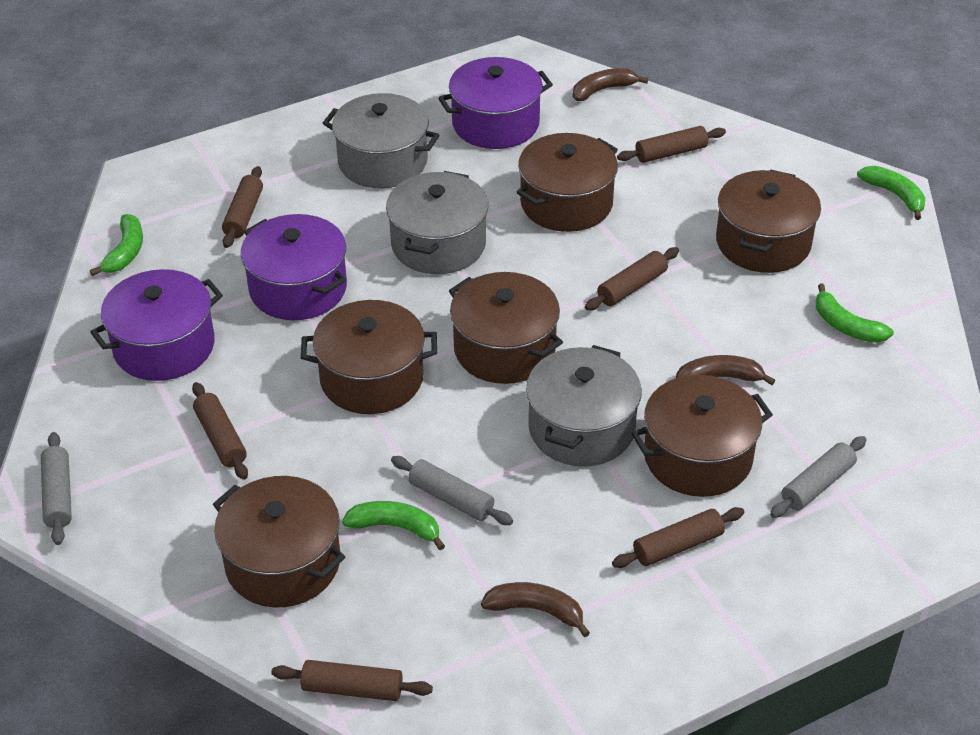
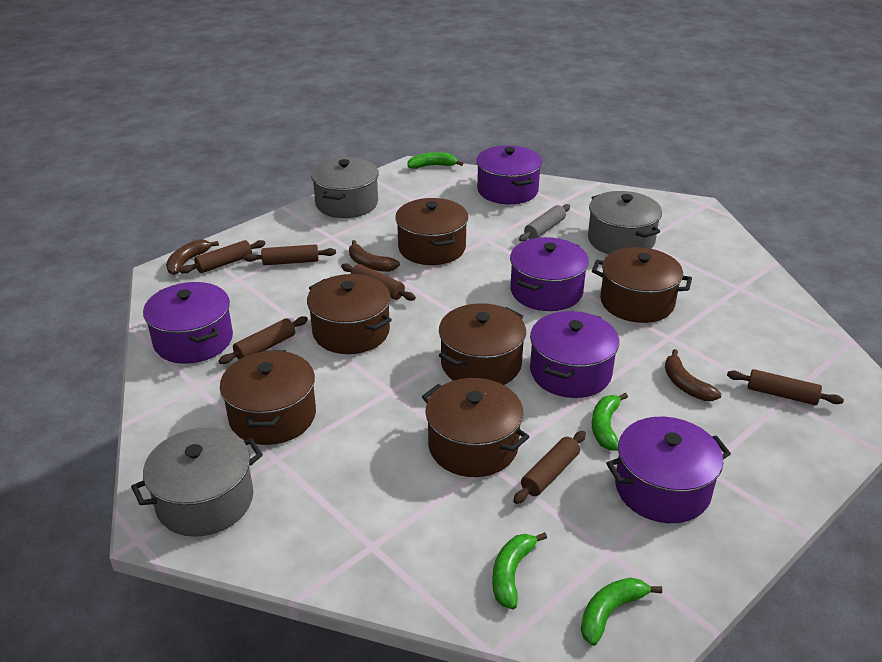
grey rolling pin: 3 -> 1
purple pot: 3 -> 5

